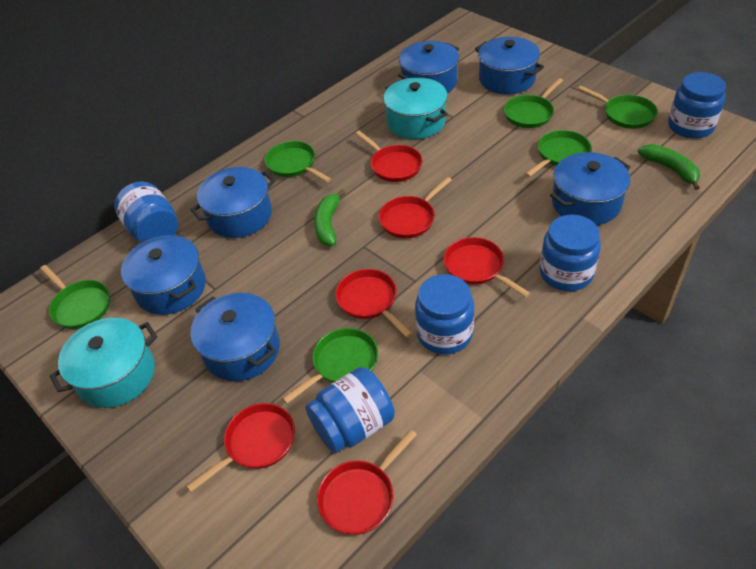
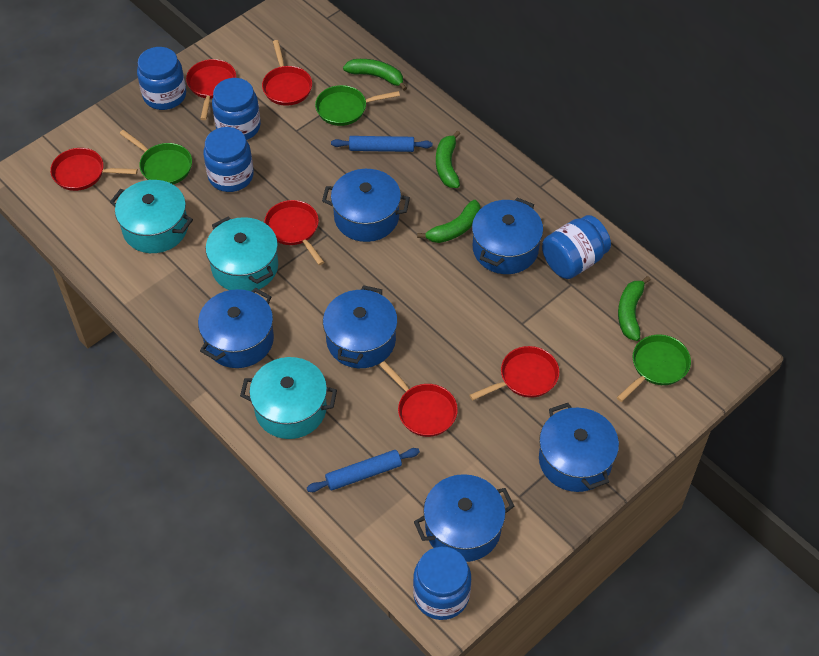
blue rolling pin: 0 -> 2
green banana: 2 -> 4
green pan: 6 -> 3
turquoise pot: 2 -> 3

